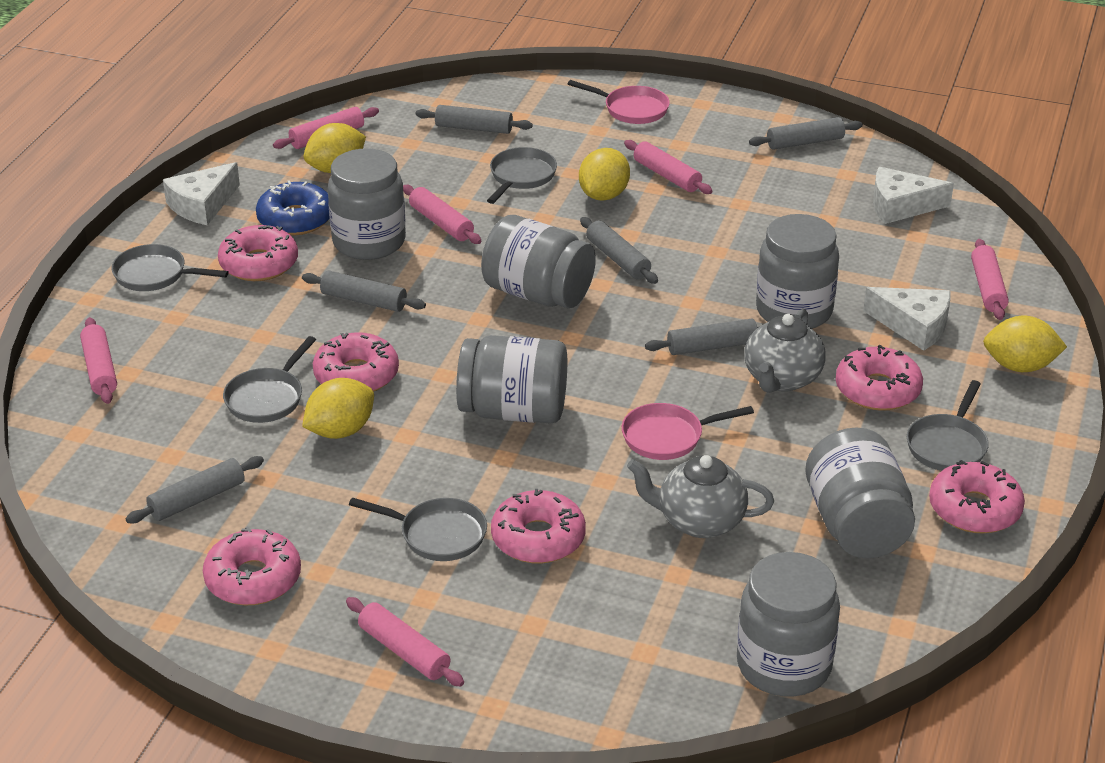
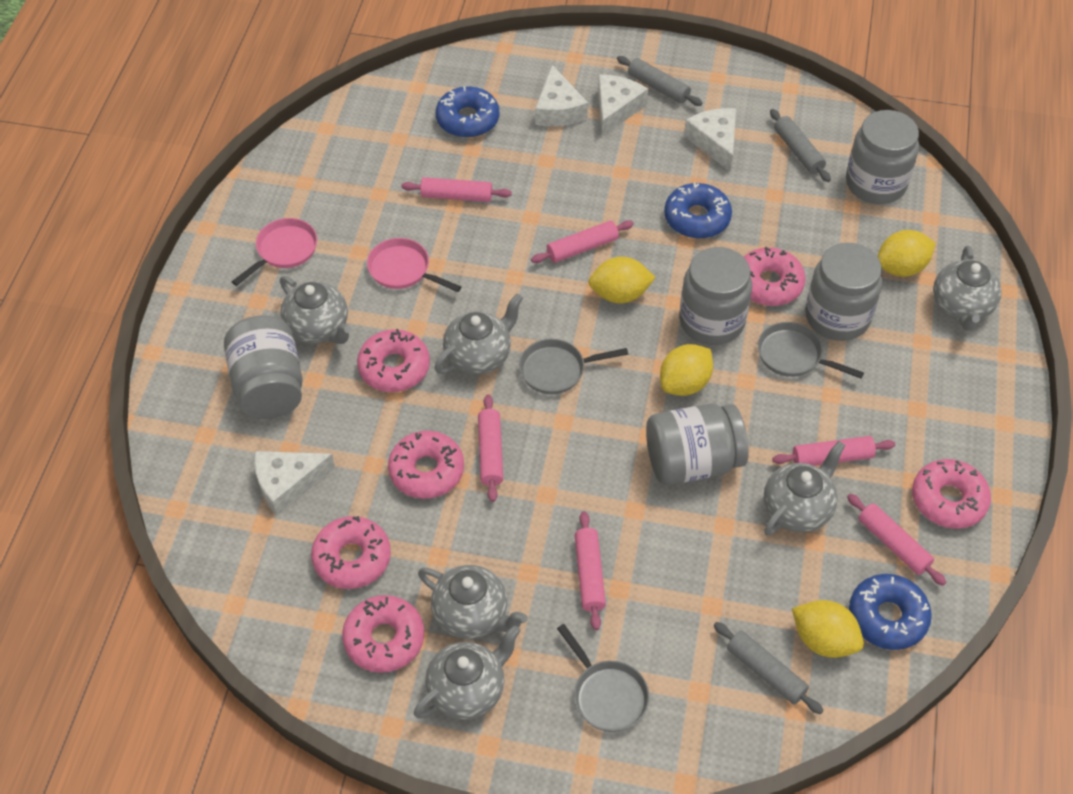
blue donut: 1 -> 3
grey jar: 6 -> 5
grey pan: 5 -> 3
grey rolling pin: 6 -> 3
grey teapot: 2 -> 6
white cheese: 3 -> 4

